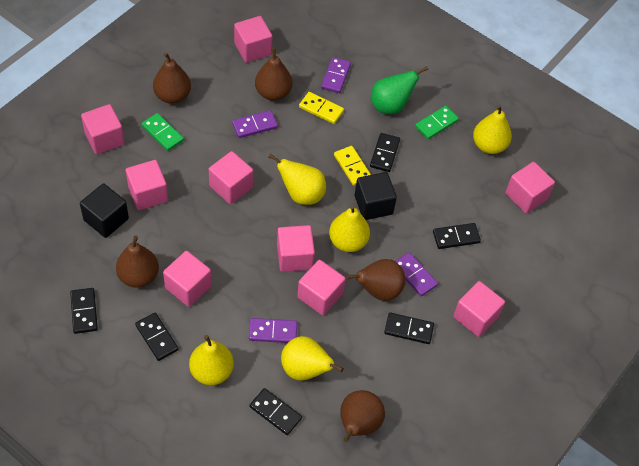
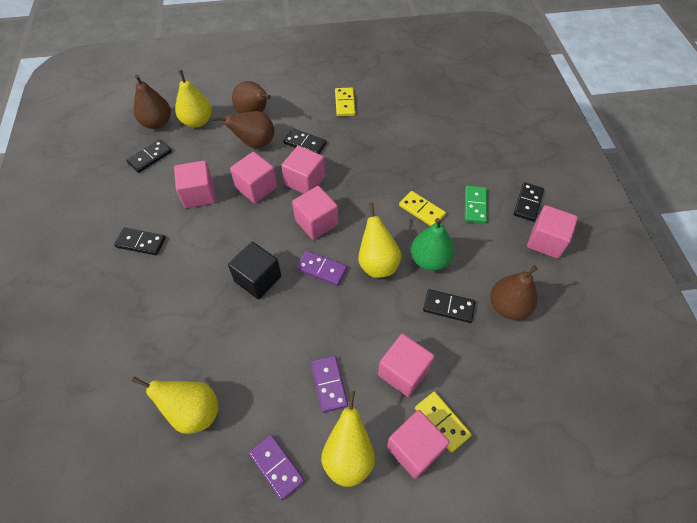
black cube: 2 -> 1
black domino: 6 -> 5
brown pear: 5 -> 4
green domino: 2 -> 1
pink cube: 9 -> 7
purple domino: 4 -> 3
yellow domino: 2 -> 3
yellow pear: 5 -> 4

